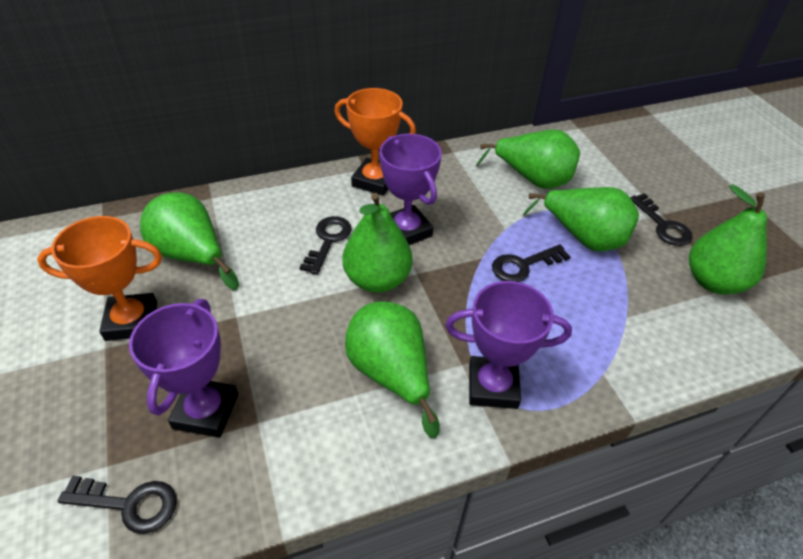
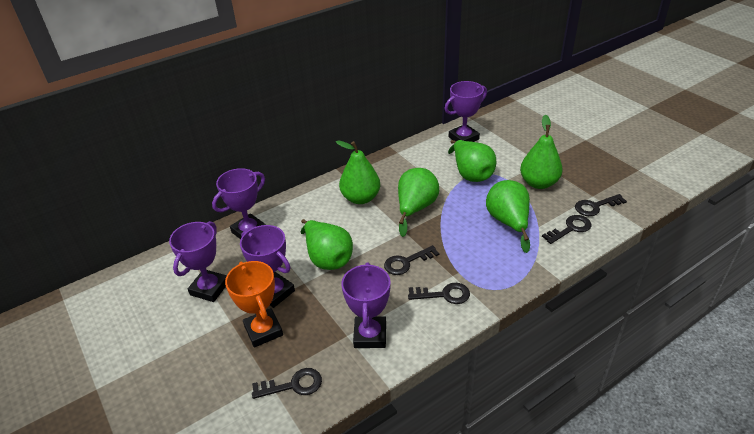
black key: 4 -> 5
orange trophy: 2 -> 1
purple trophy: 3 -> 5

